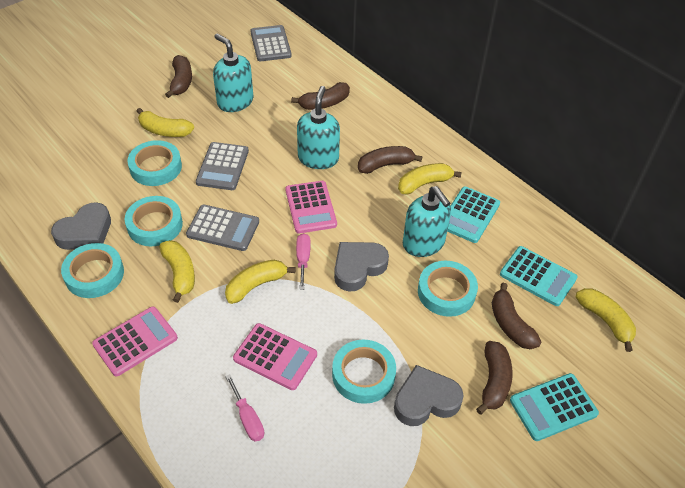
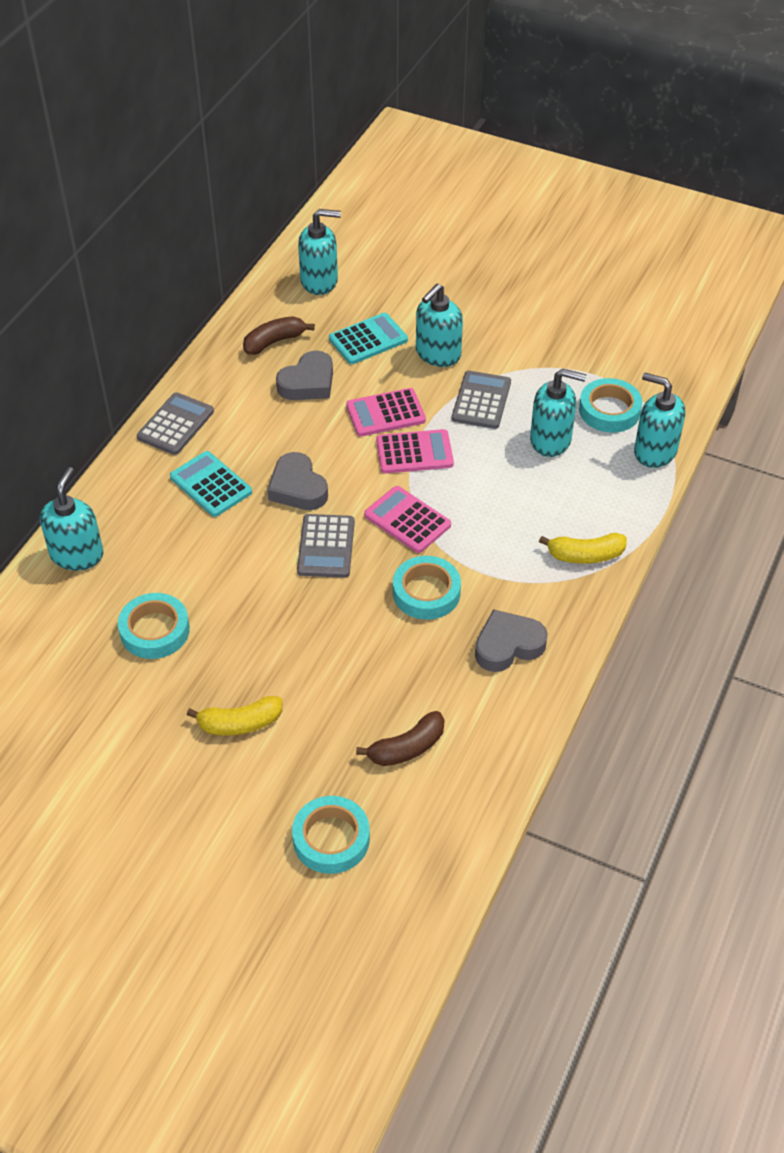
brown banana: 5 -> 2
pink screwdriver: 2 -> 0
turquoise calculator: 3 -> 2
turquoise soap dispenser: 3 -> 5
turquoise tape: 5 -> 4
yellow banana: 5 -> 2

